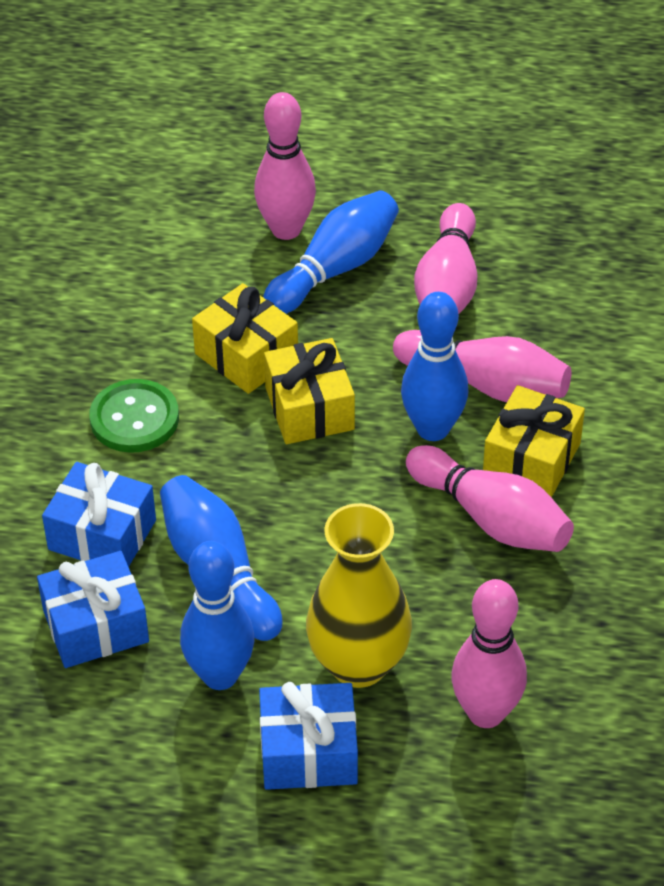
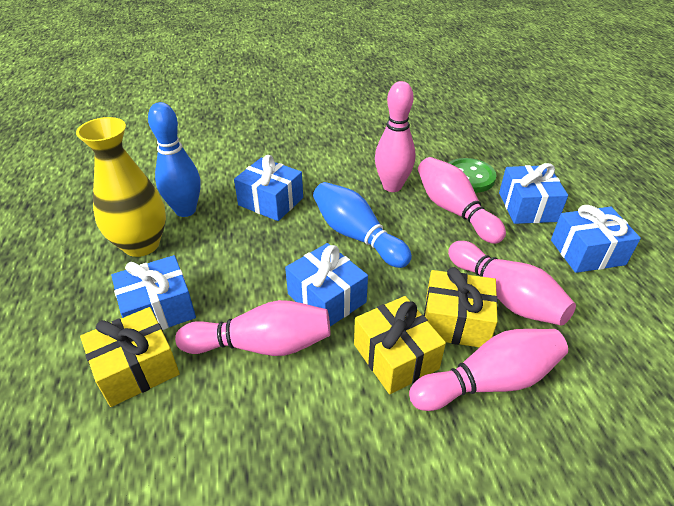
blue bowling pin: 4 -> 2
blue gift: 3 -> 5

